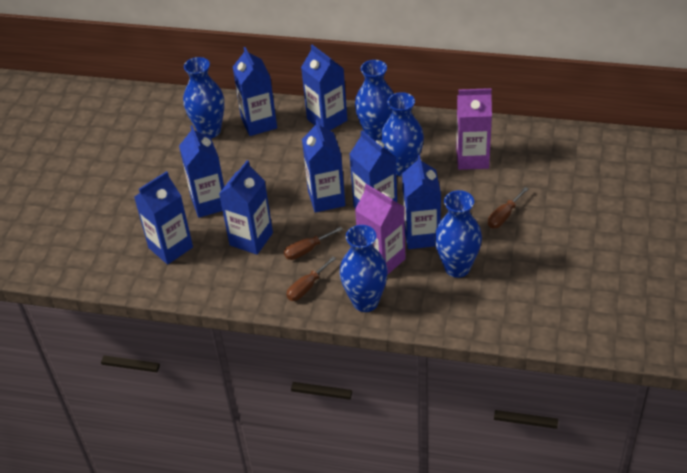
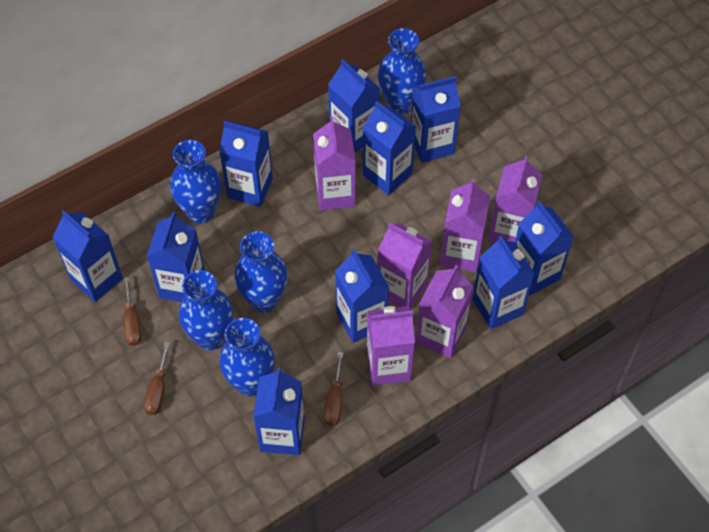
blue carton: 8 -> 10
purple carton: 2 -> 6

